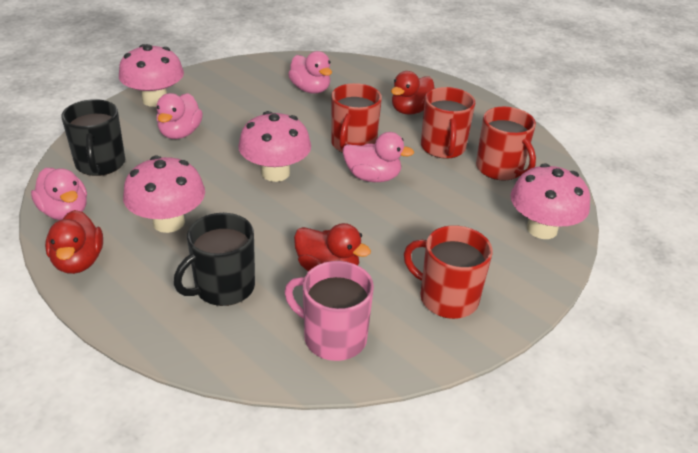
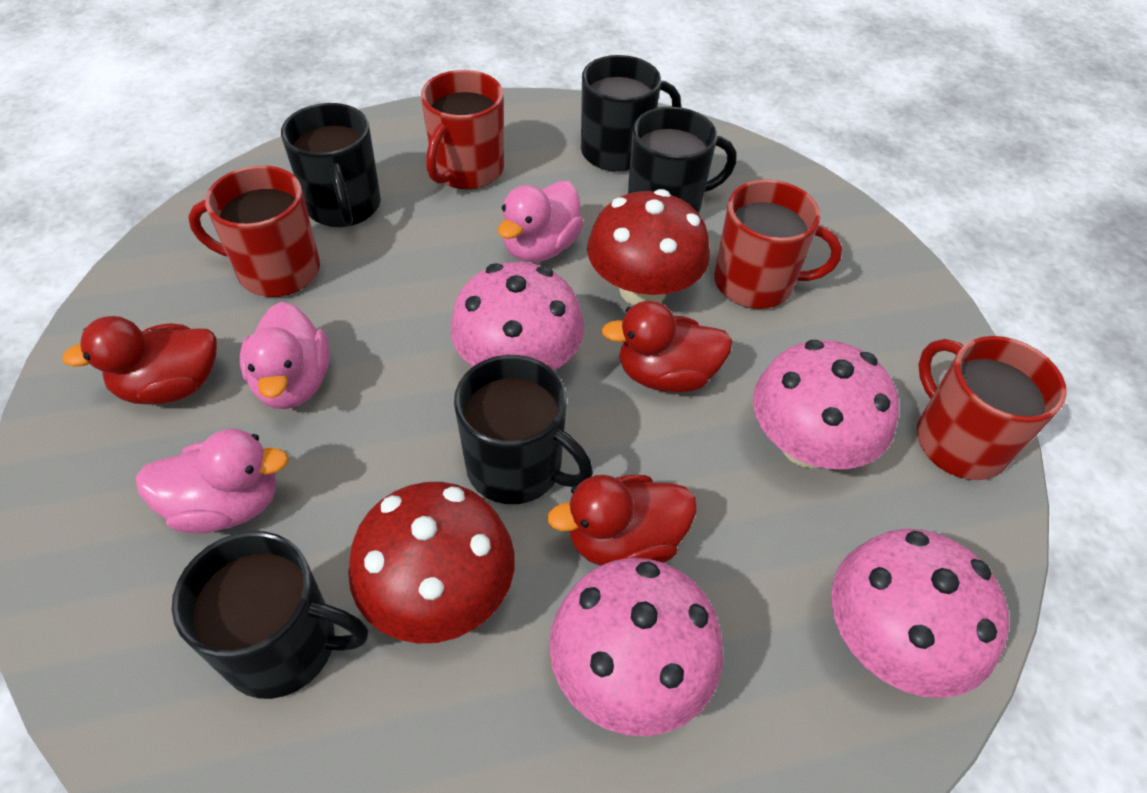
black mug: 2 -> 5
pink duck: 4 -> 3
pink mug: 1 -> 0
red mushroom: 0 -> 2

